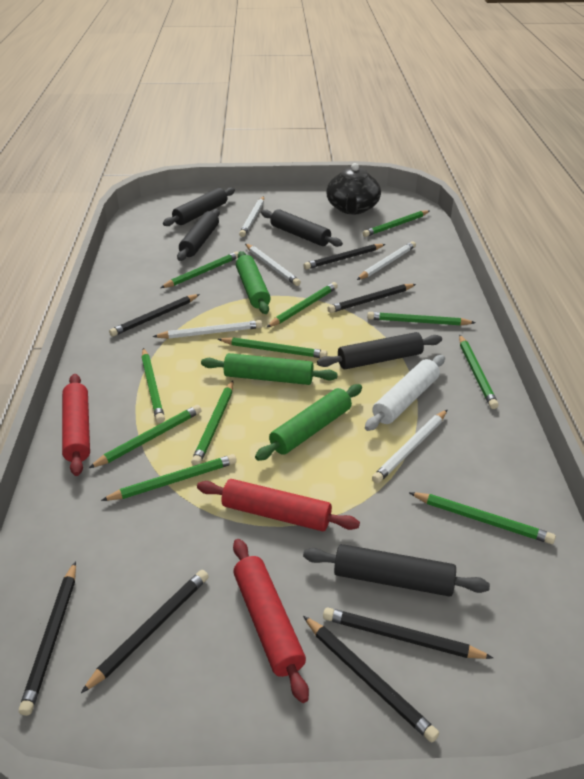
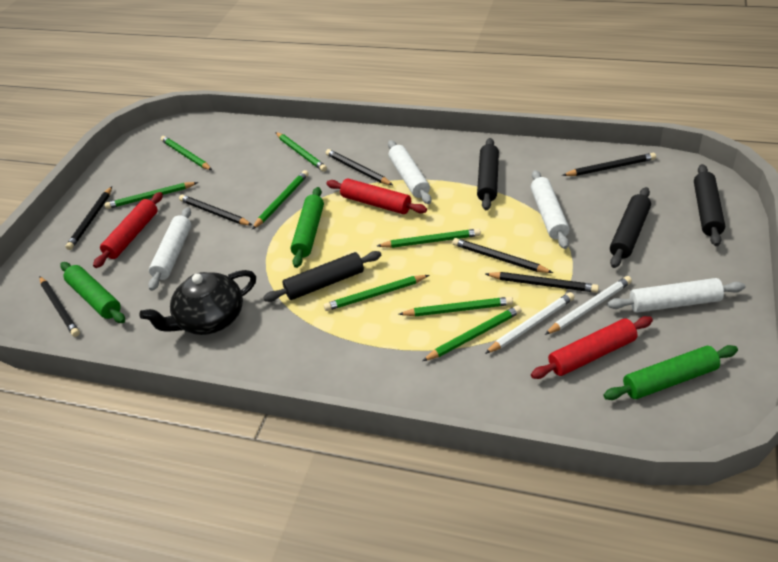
black rolling pin: 5 -> 4
green pencil: 11 -> 8
white pencil: 5 -> 2
white rolling pin: 1 -> 4

